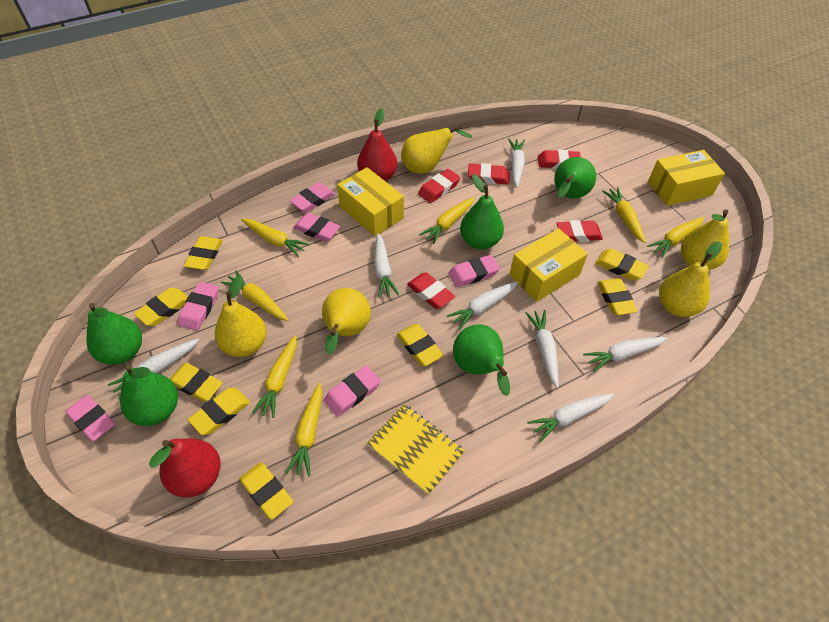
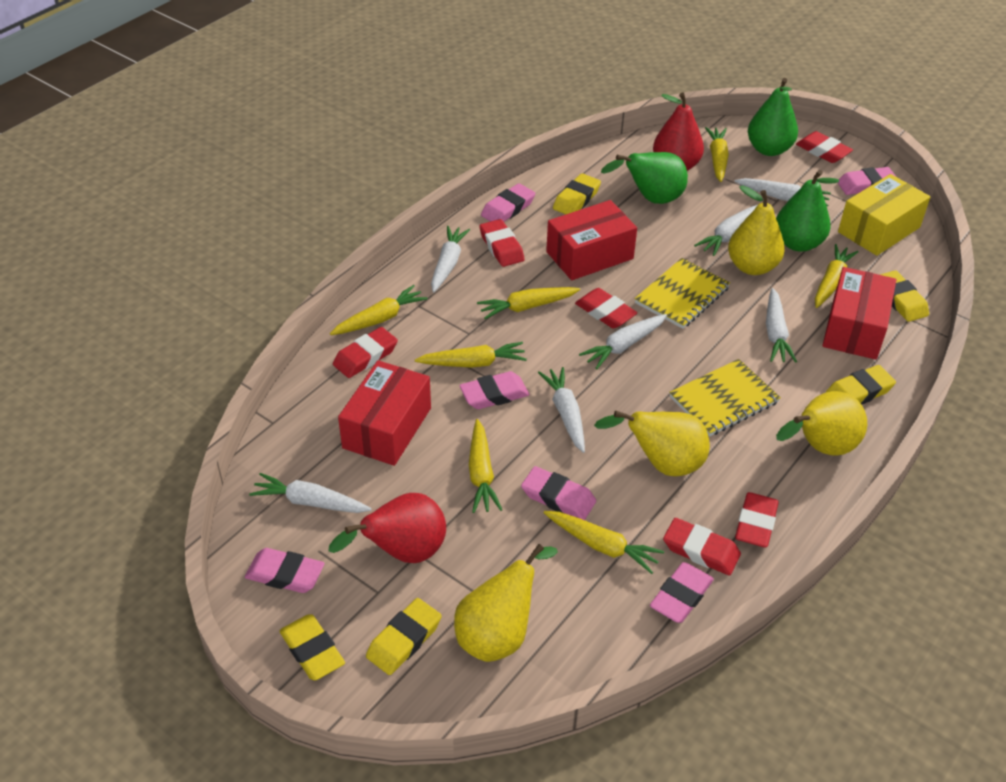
green pear: 5 -> 3
red box: 0 -> 3
red eraser: 5 -> 6
yellow box: 3 -> 1
yellow eraser: 8 -> 5
yellow notebook: 1 -> 2
yellow pear: 5 -> 4

